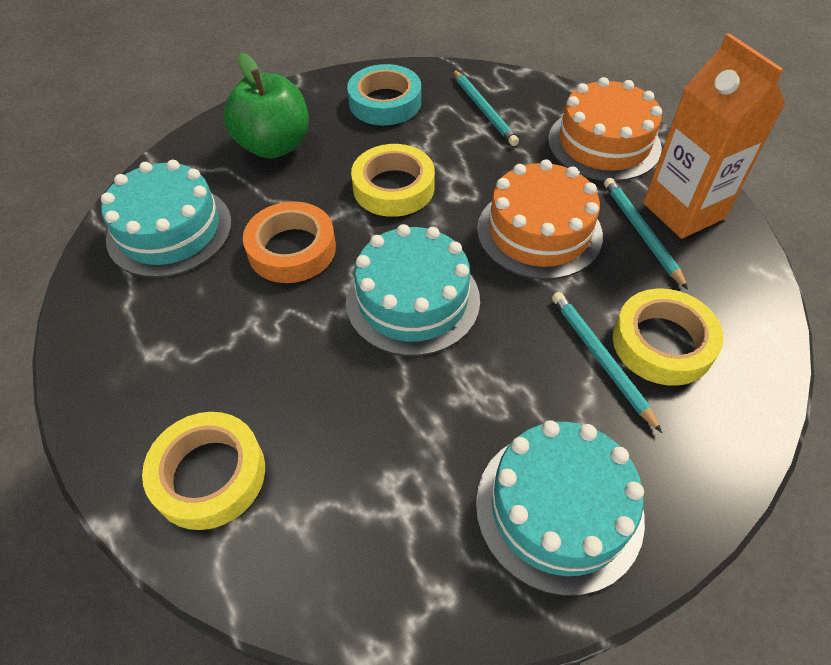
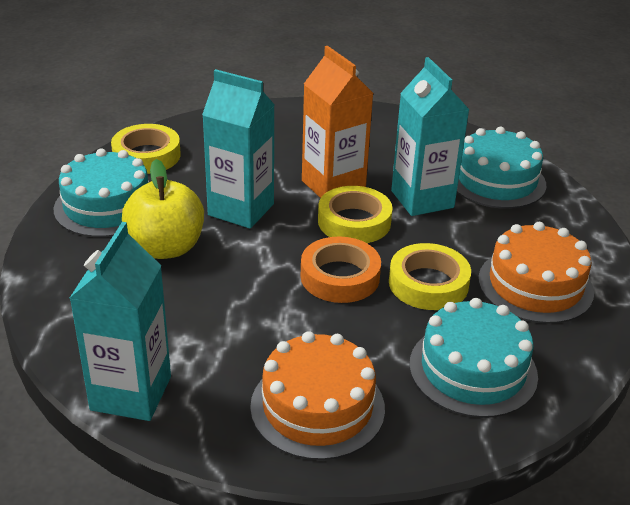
green apple: 1 -> 0
turquoise carton: 0 -> 3
turquoise pencil: 3 -> 0
turquoise tape: 1 -> 0
yellow apple: 0 -> 1

